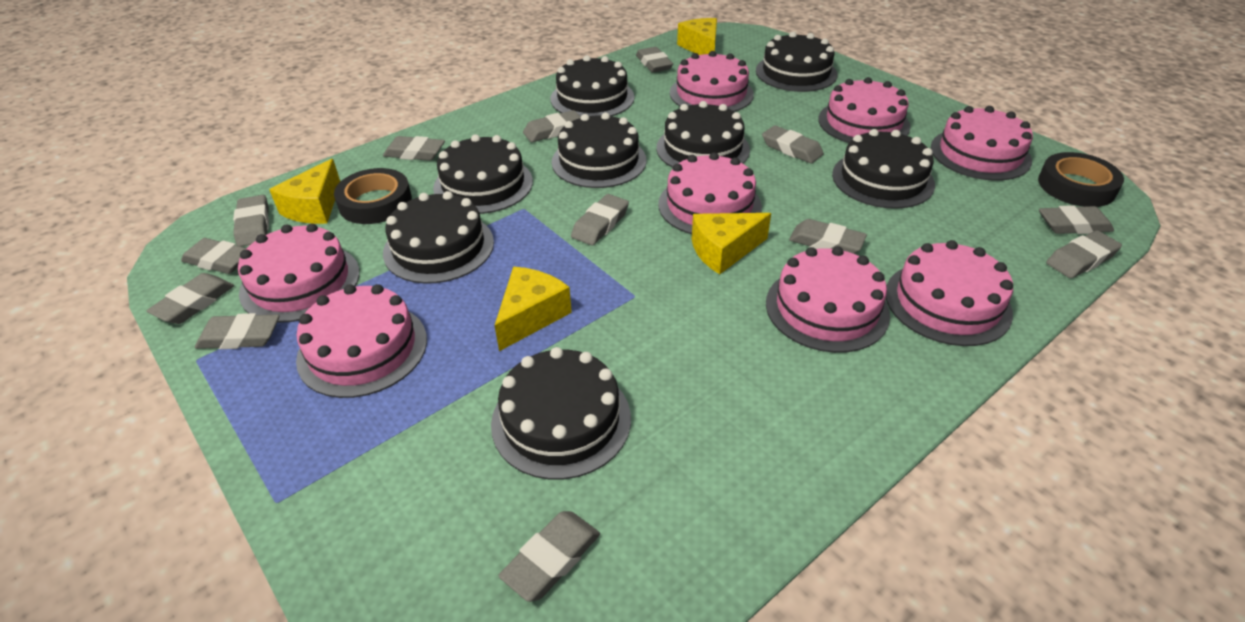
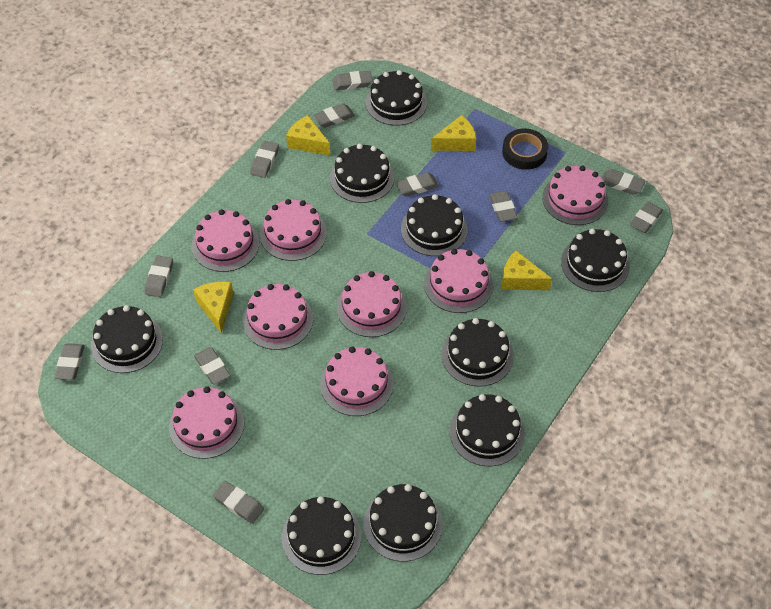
black cake: 8 -> 9
black tape: 2 -> 1
grey eraser: 13 -> 11

